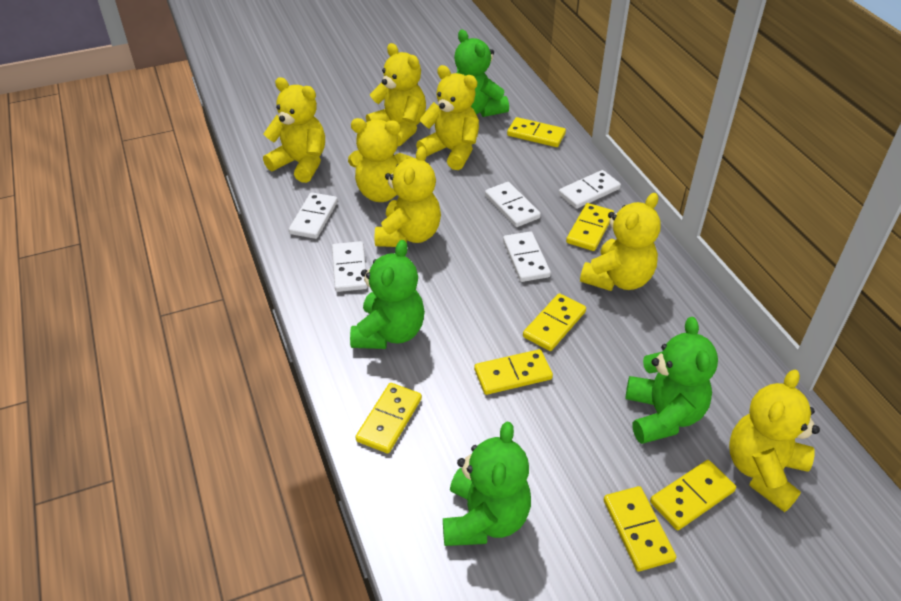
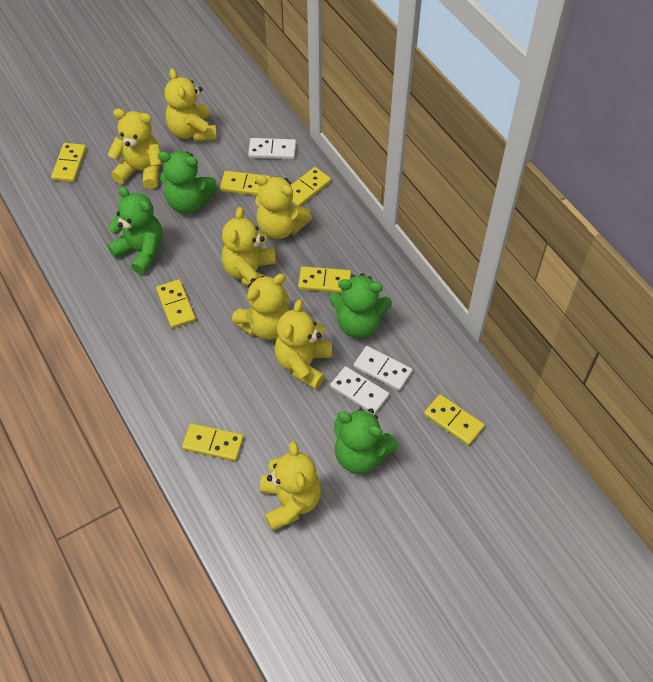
white domino: 5 -> 3

